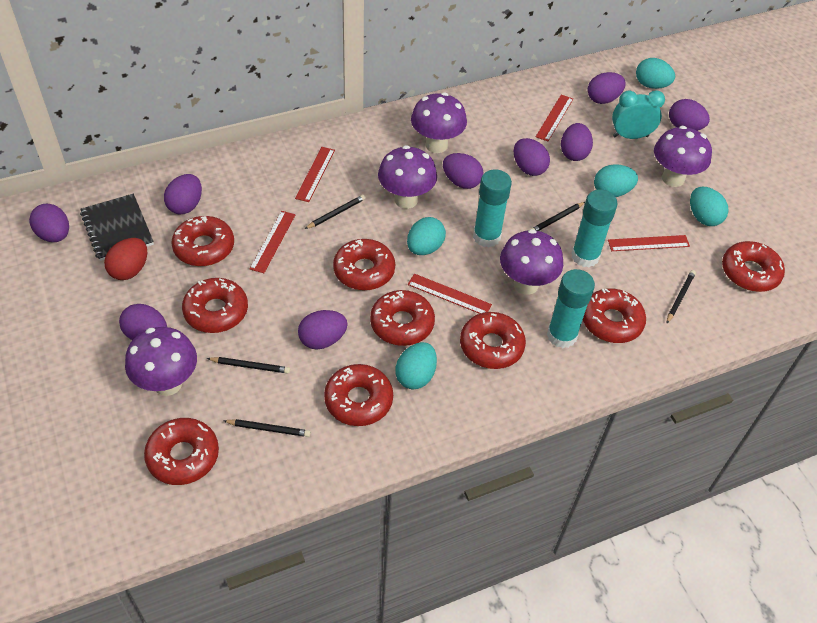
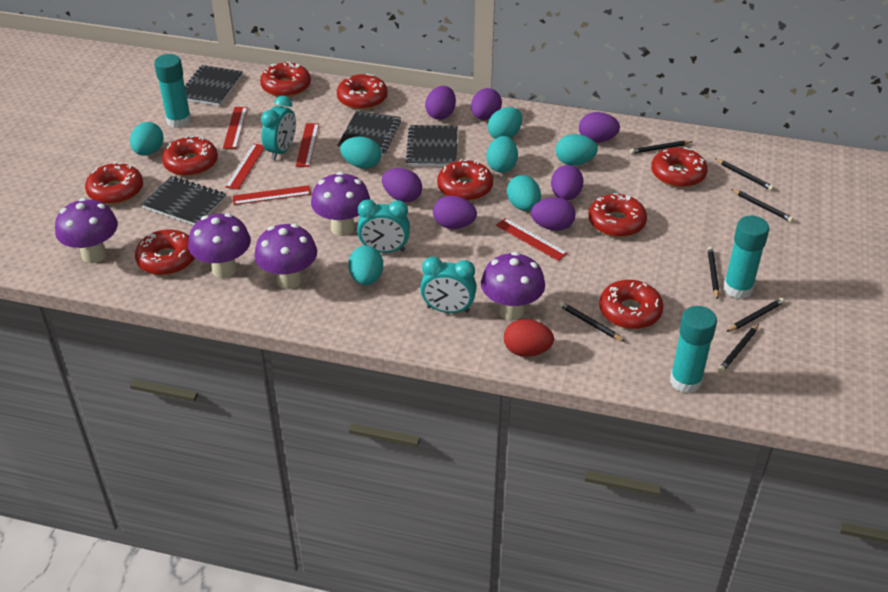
black notebook: 1 -> 4
black pencil: 5 -> 7
purple egg: 9 -> 7
turquoise clock: 1 -> 3
turquoise egg: 5 -> 7

